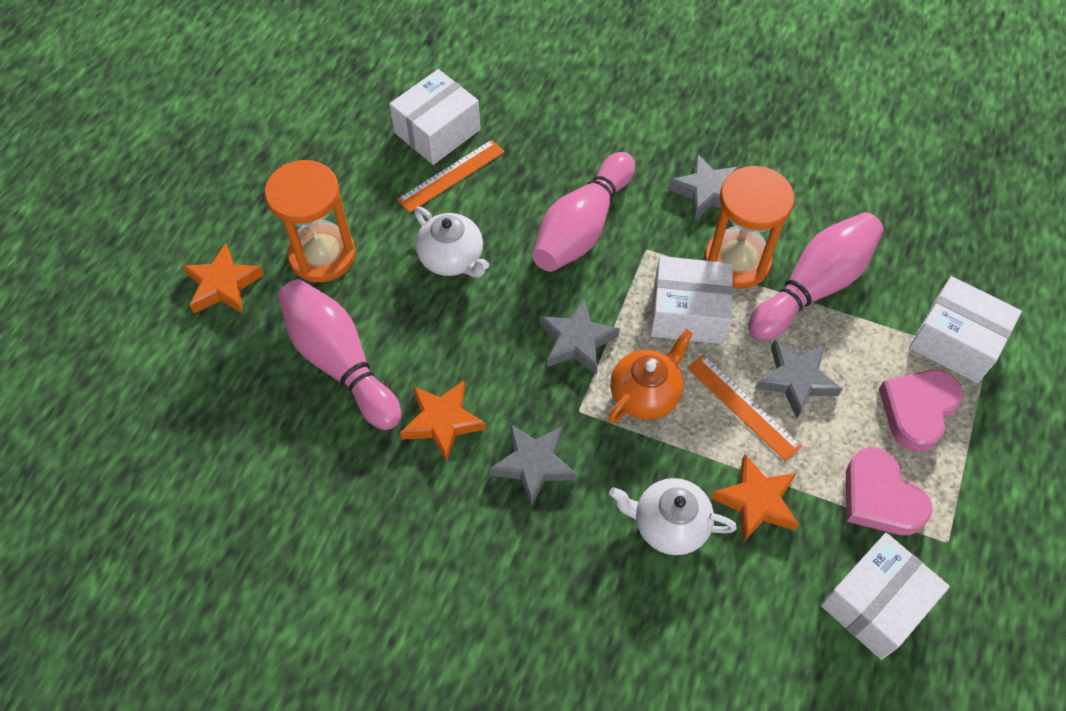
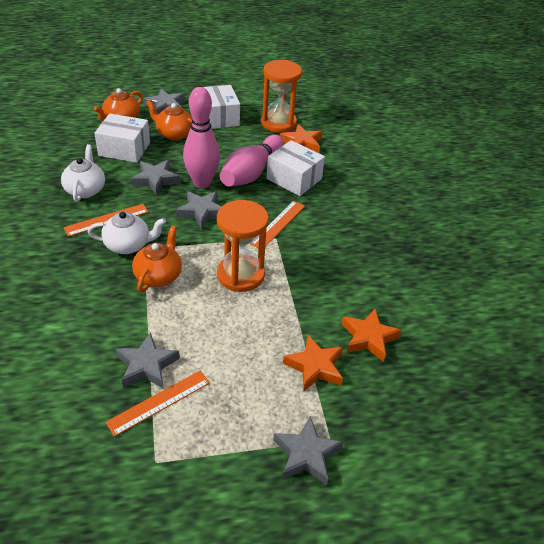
grey star: 4 -> 5
orange ruler: 2 -> 3
orange teapot: 1 -> 3
pink bowling pin: 3 -> 2
pink heart: 2 -> 0
white box: 4 -> 3

